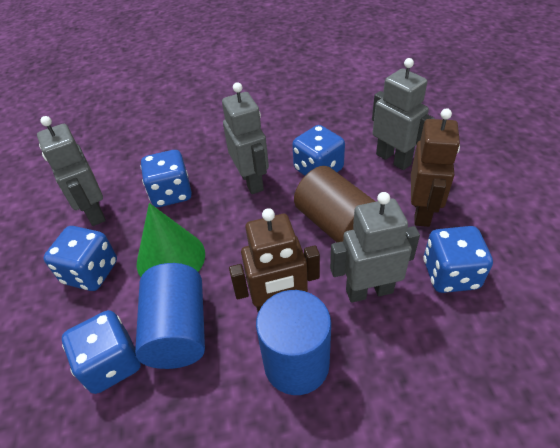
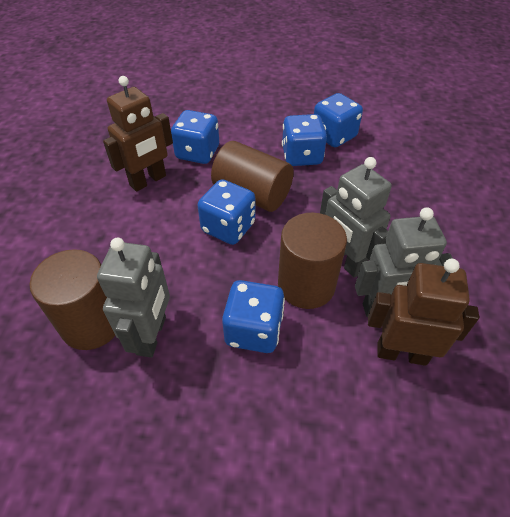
blue cylinder: 2 -> 0
brown cylinder: 1 -> 3
green cone: 1 -> 0
grey robot: 4 -> 3

